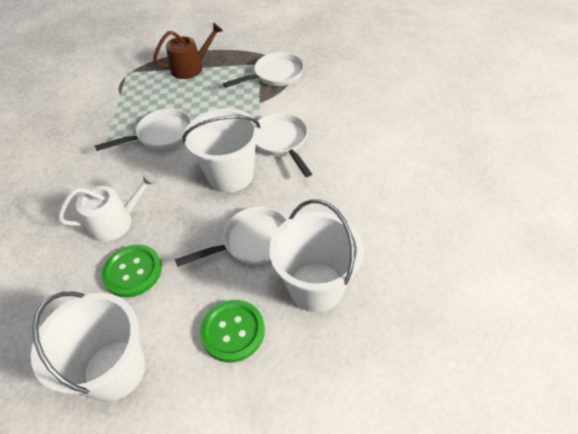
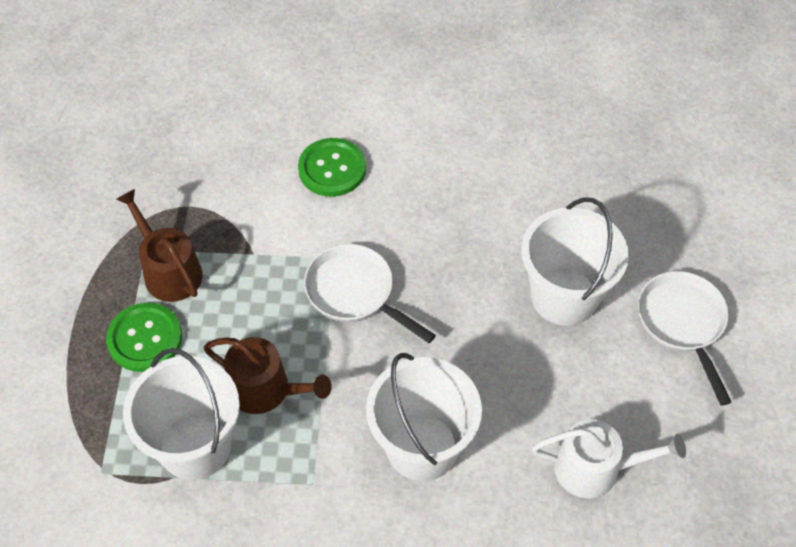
brown watering can: 1 -> 2
white pan: 4 -> 2

